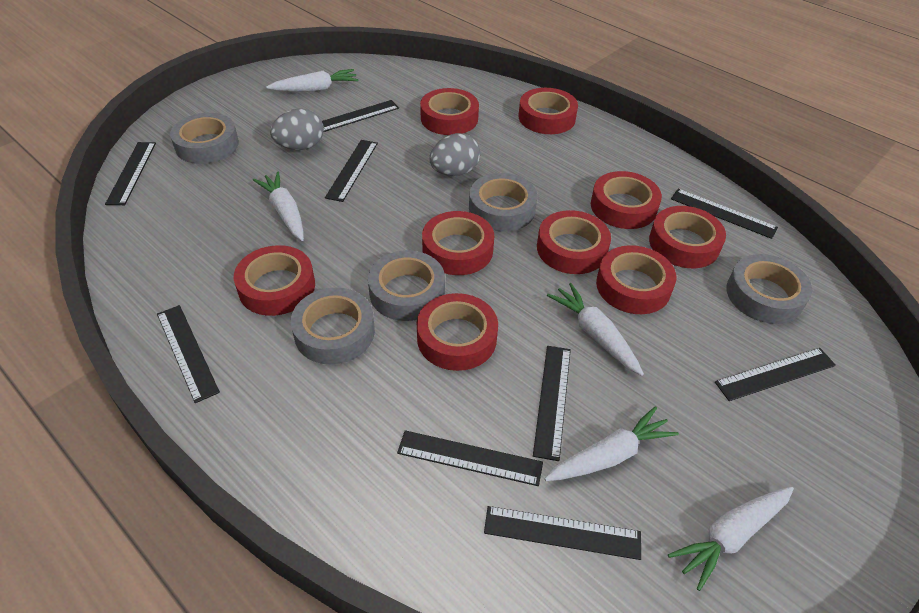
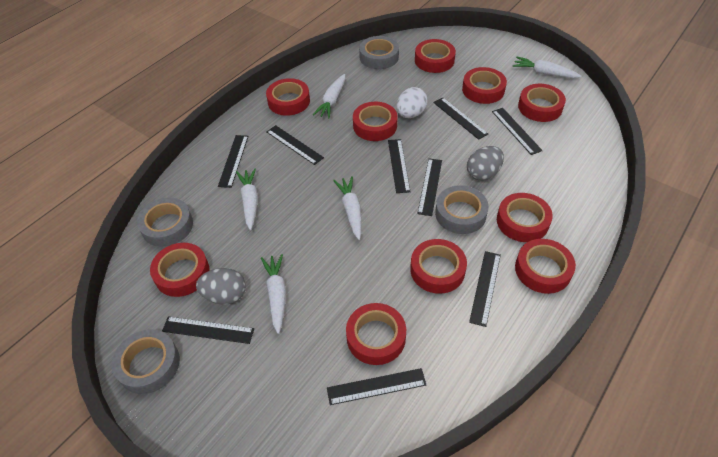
grey tape: 5 -> 4
red tape: 9 -> 10
white egg: 0 -> 1

